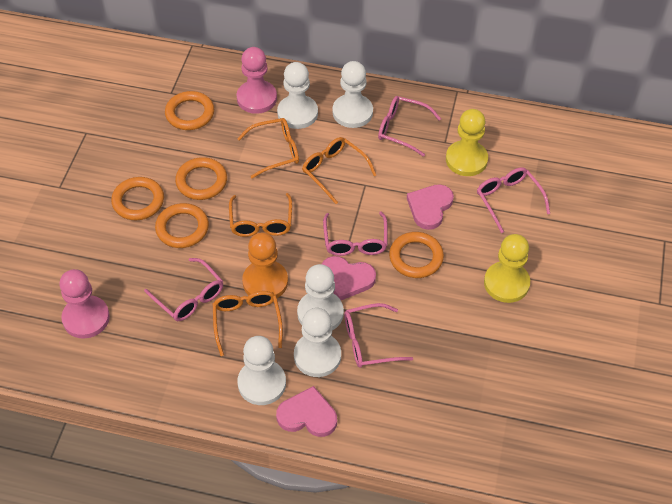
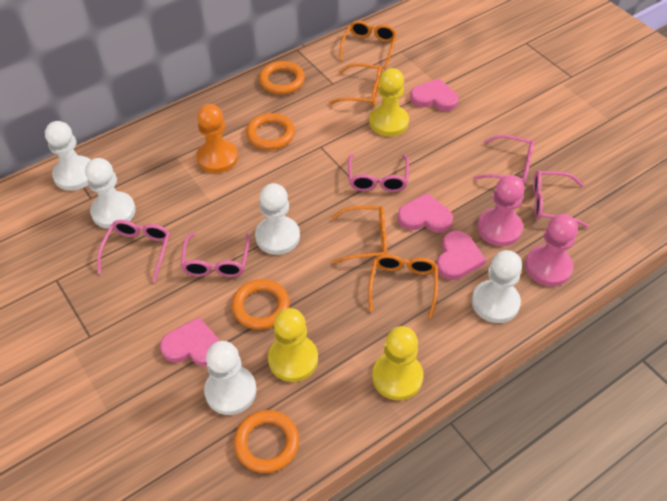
orange ring: 5 -> 4
pink heart: 3 -> 4
yellow pawn: 2 -> 3

